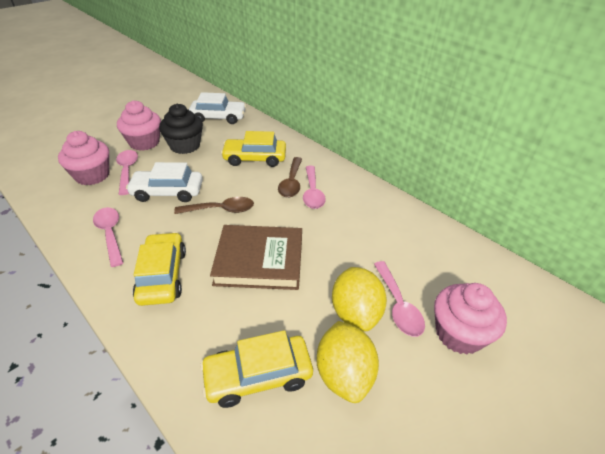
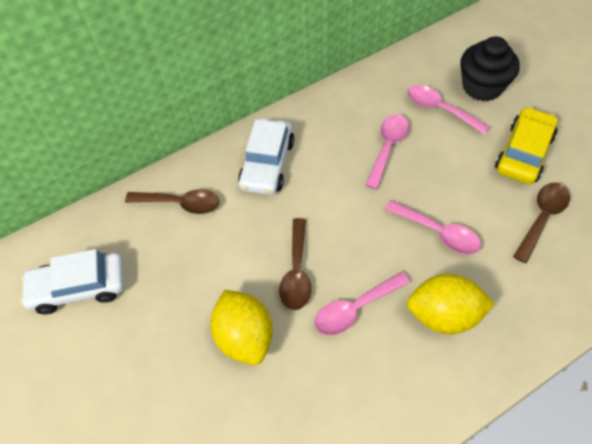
brown book: 1 -> 0
brown spoon: 2 -> 3
pink cupcake: 3 -> 0
yellow car: 3 -> 1

